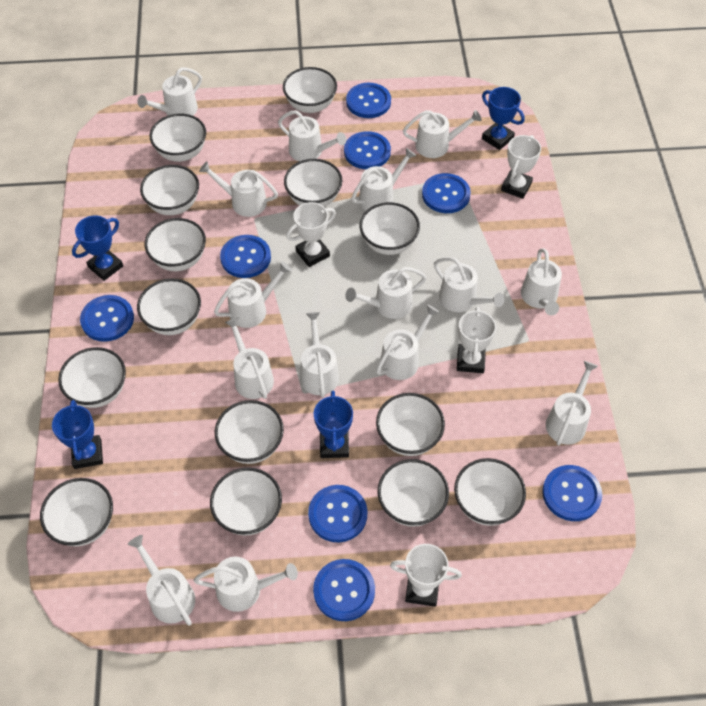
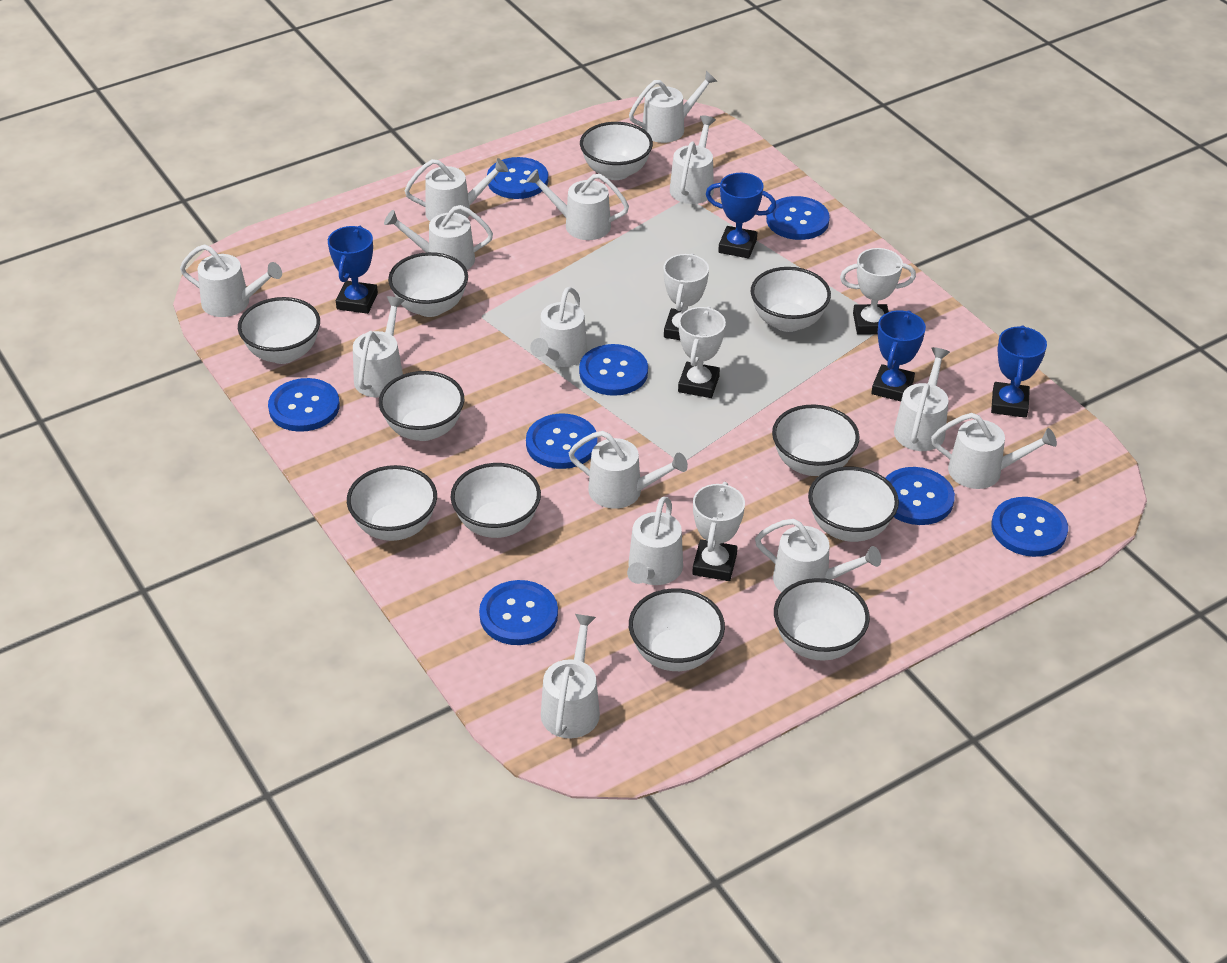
white bowl: 14 -> 11
white watering can: 15 -> 14

